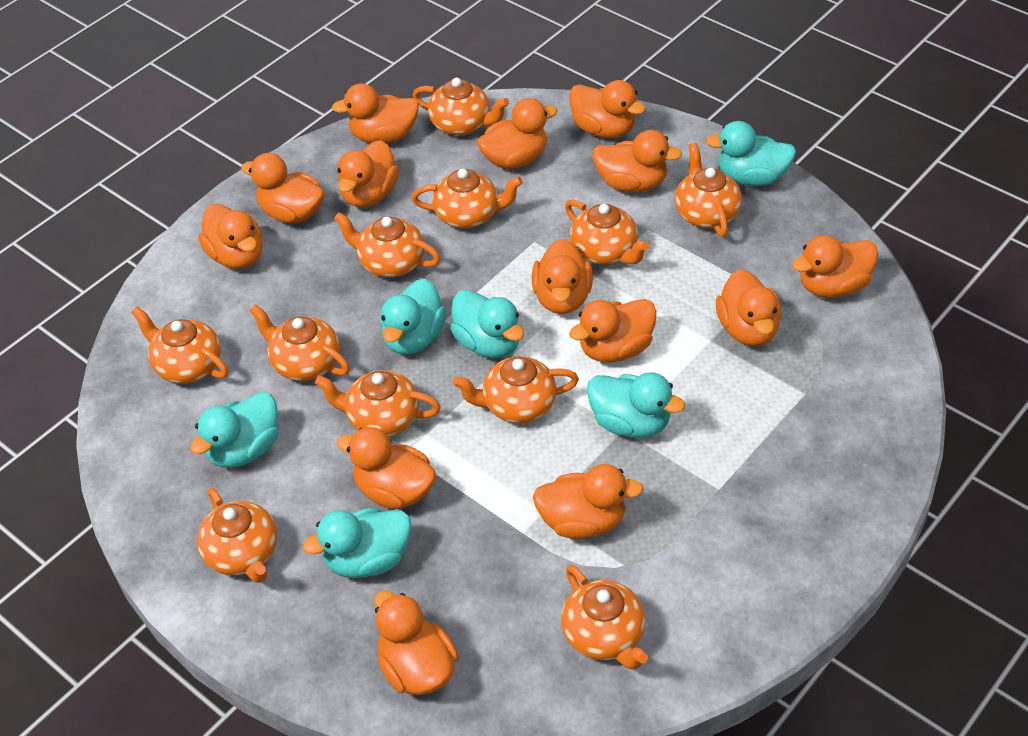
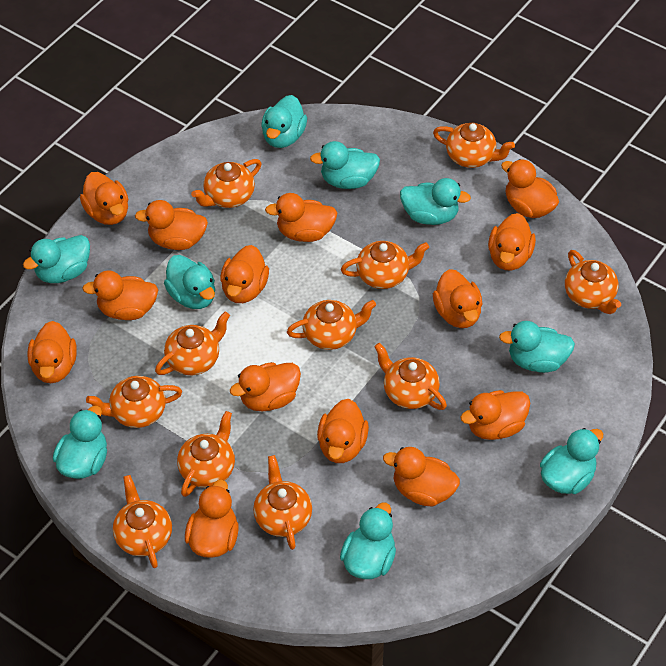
turquoise duck: 6 -> 9

